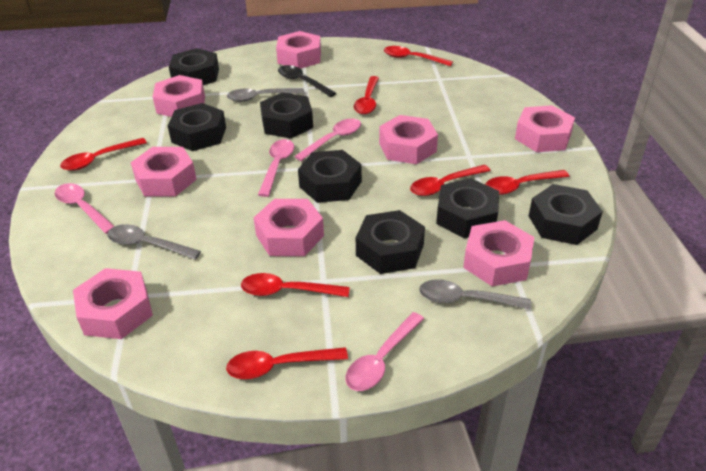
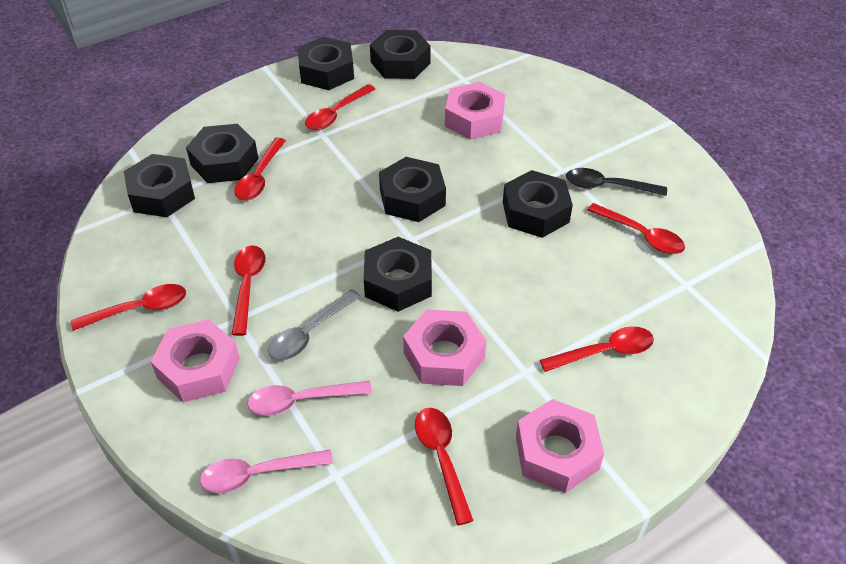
grey spoon: 3 -> 1
pink nut: 8 -> 4
pink spoon: 4 -> 2

